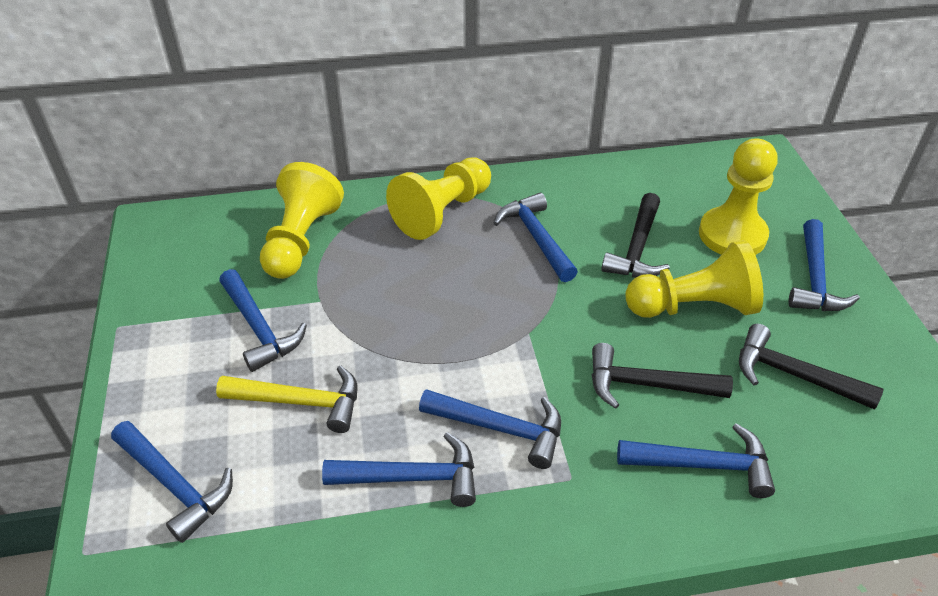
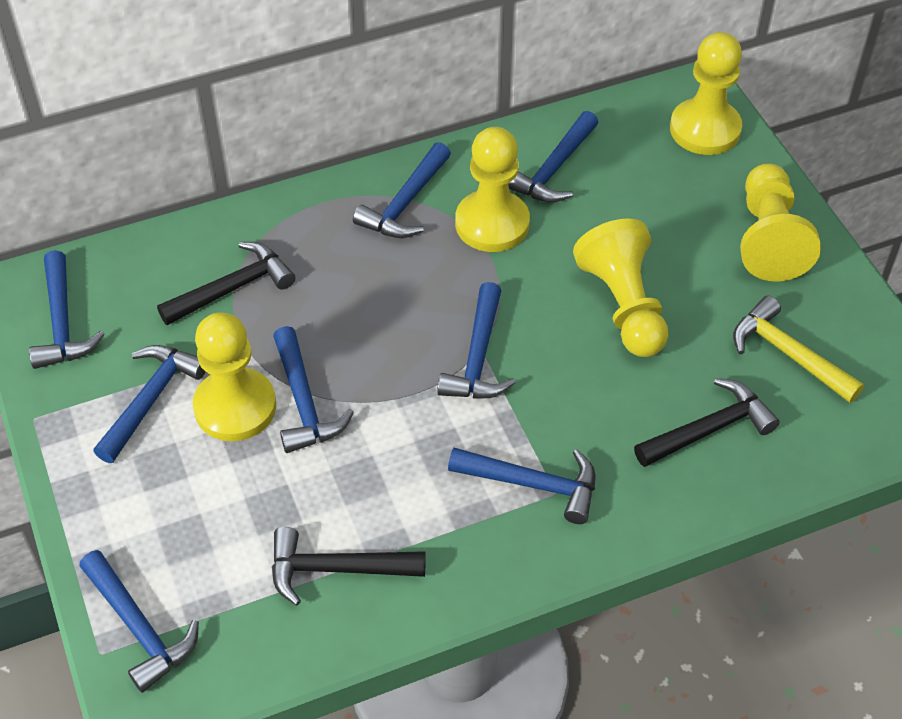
blue hammer: 7 -> 8
yellow pawn: 4 -> 5

